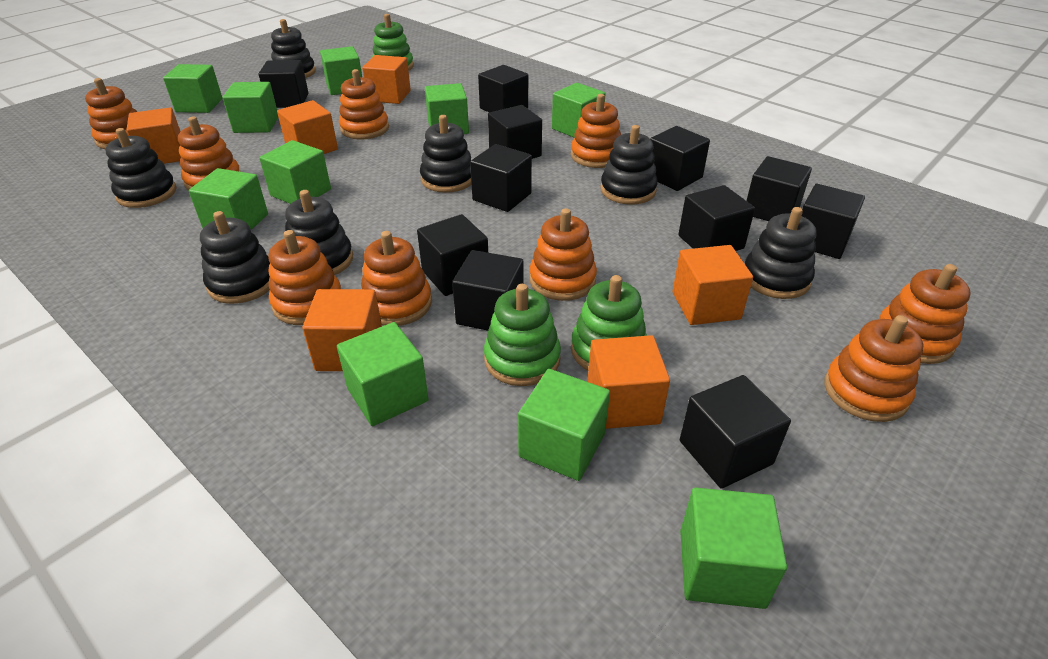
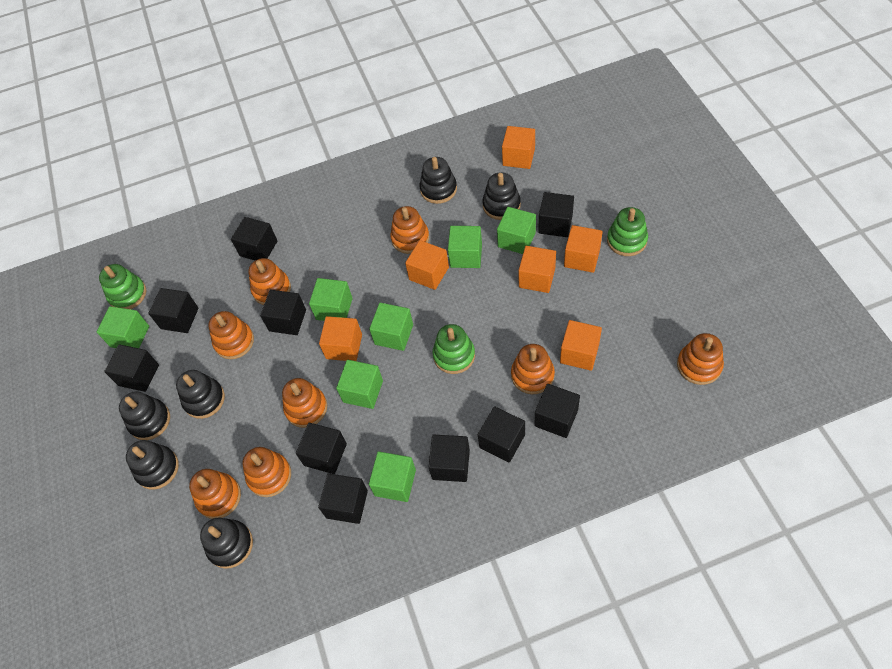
black cube: 11 -> 10
black stacking toy: 7 -> 6
green cube: 10 -> 7
orange stacking toy: 9 -> 8

